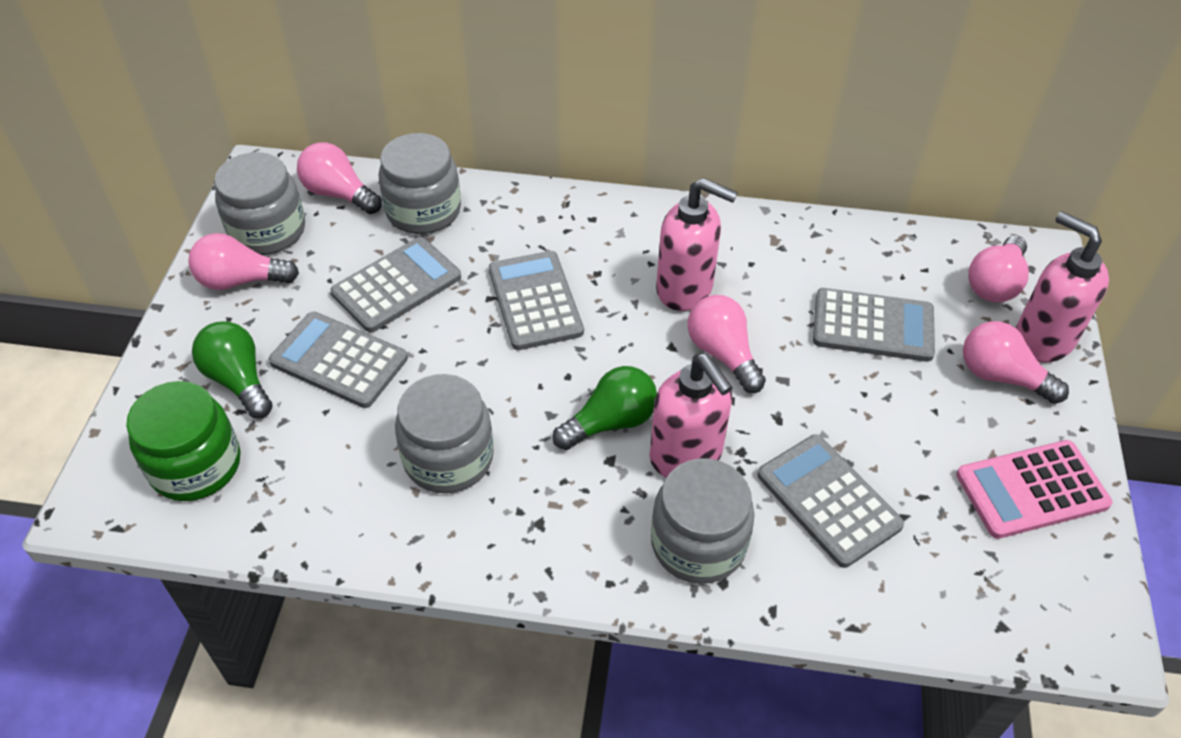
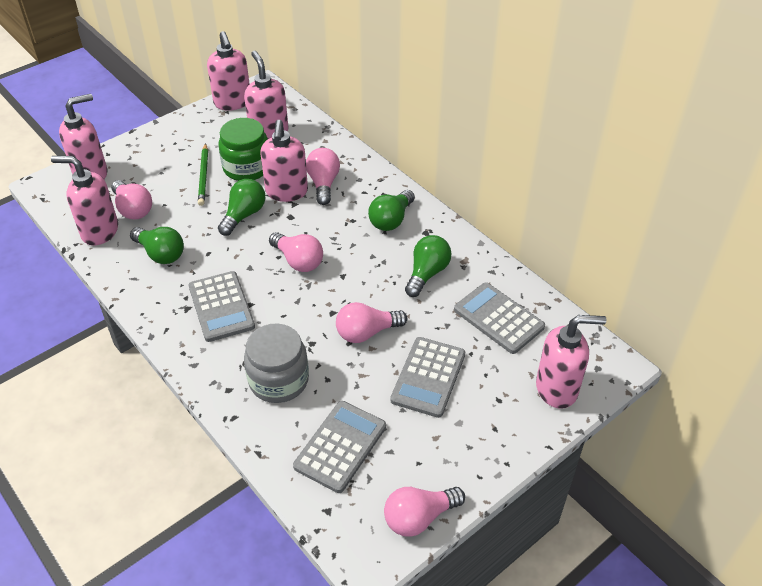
green light bulb: 2 -> 4
green pencil: 0 -> 1
grey calculator: 5 -> 4
grey jar: 4 -> 1
pink calculator: 1 -> 0
pink soap dispenser: 3 -> 6

